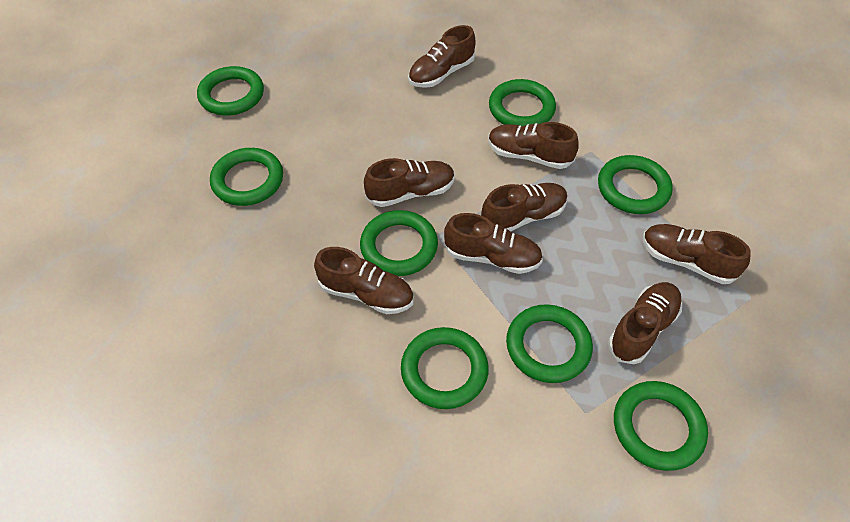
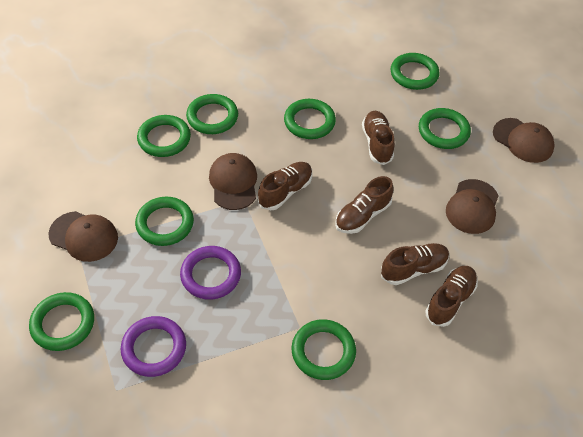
brown cap: 0 -> 4
brown shoe: 8 -> 5
purple ring: 0 -> 2

